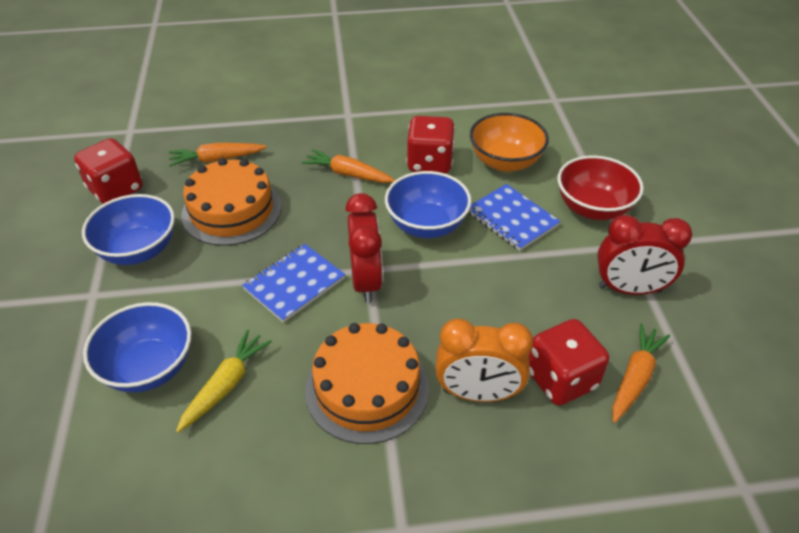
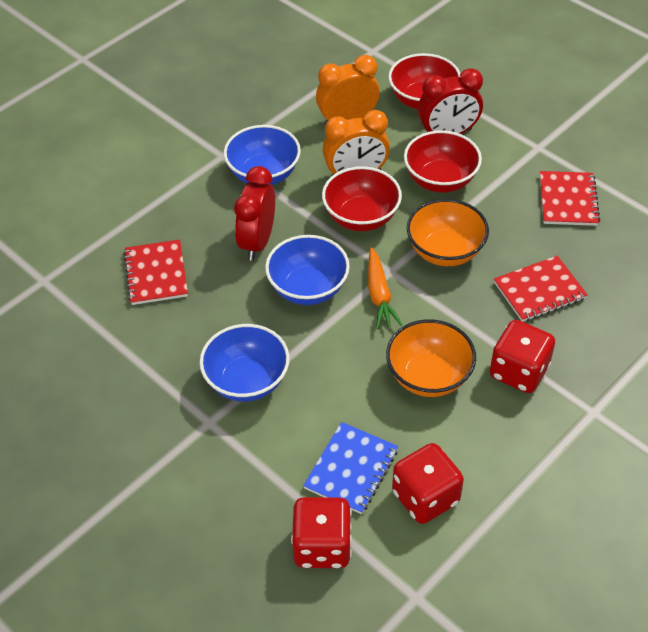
blue notebook: 2 -> 1
orange bowl: 1 -> 2
orange cake: 2 -> 0
orange carrot: 3 -> 1
orange clock: 1 -> 2
red bowl: 1 -> 3
red notebook: 0 -> 3
yellow carrot: 1 -> 0

